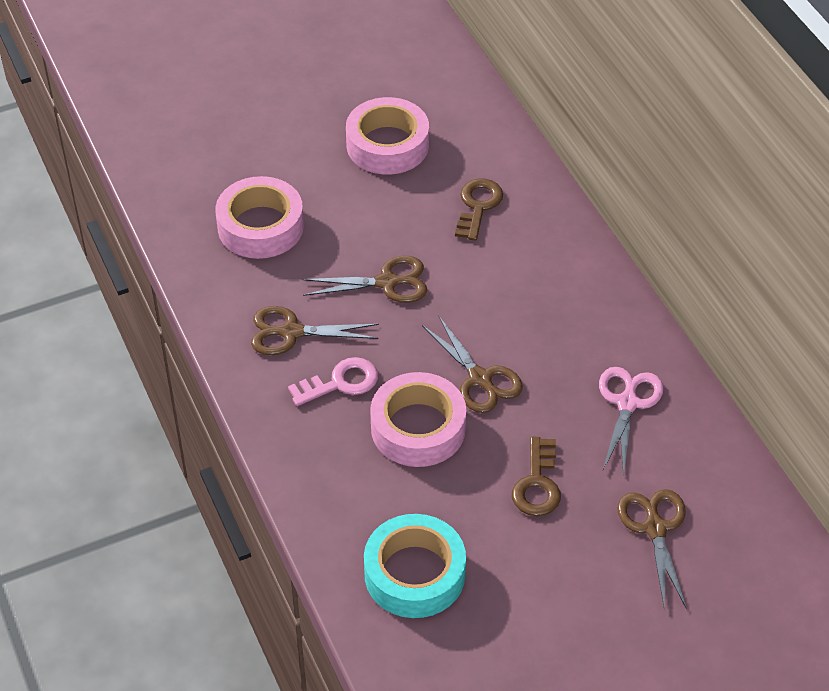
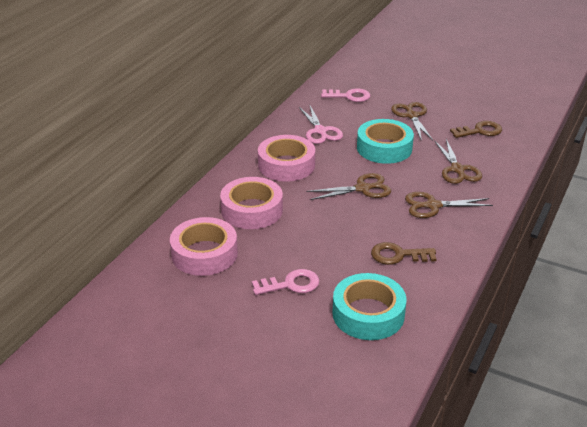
pink key: 1 -> 2
turquoise tape: 1 -> 2

